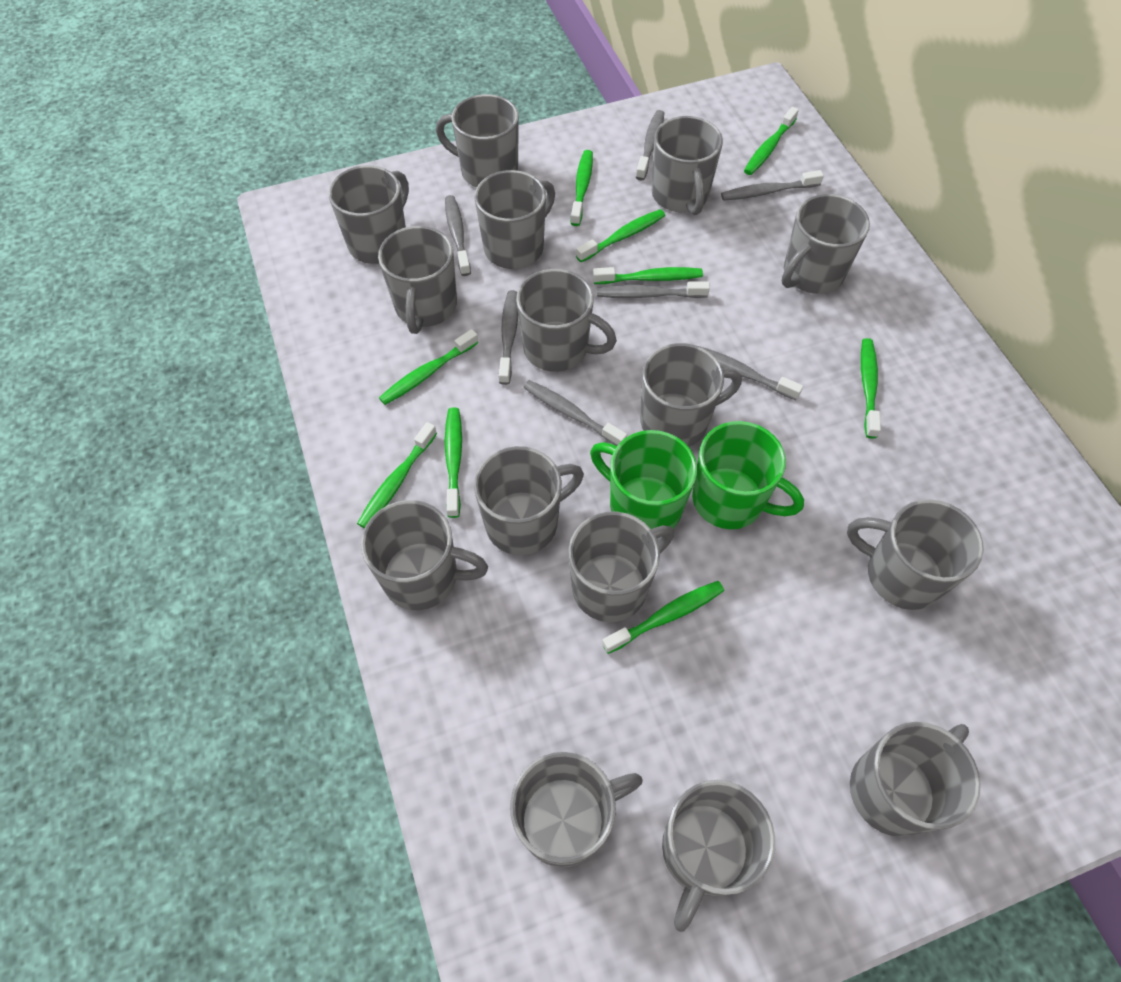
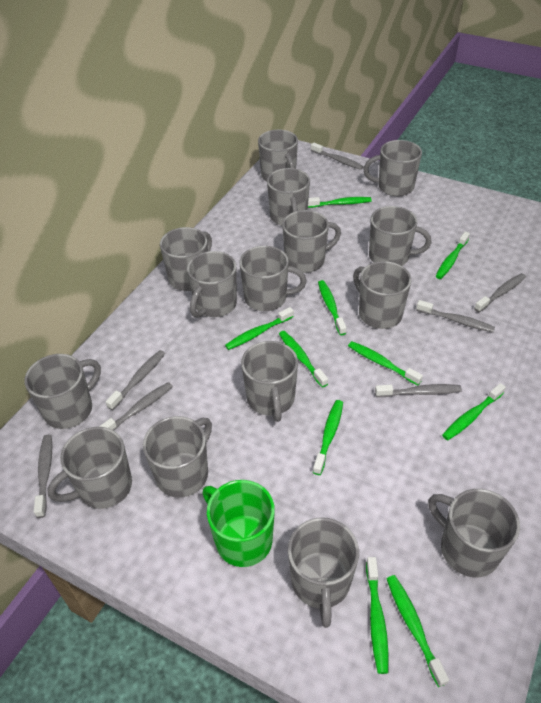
green mug: 2 -> 1
green toothbrush: 9 -> 10

